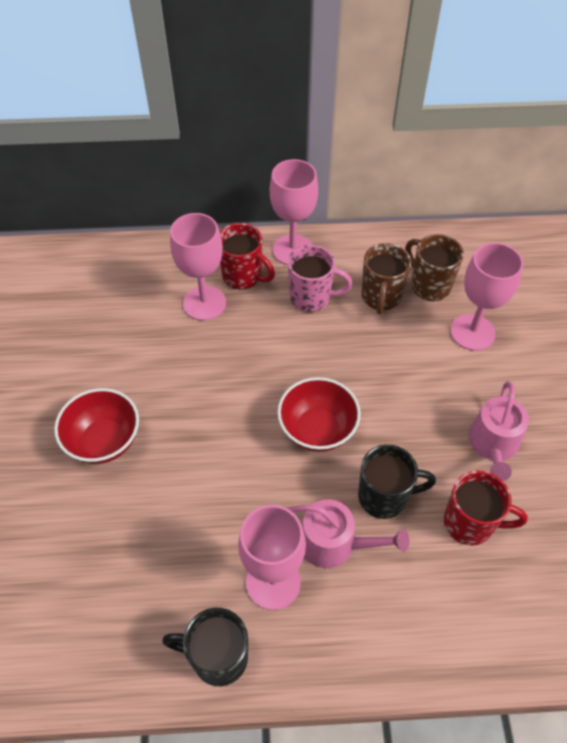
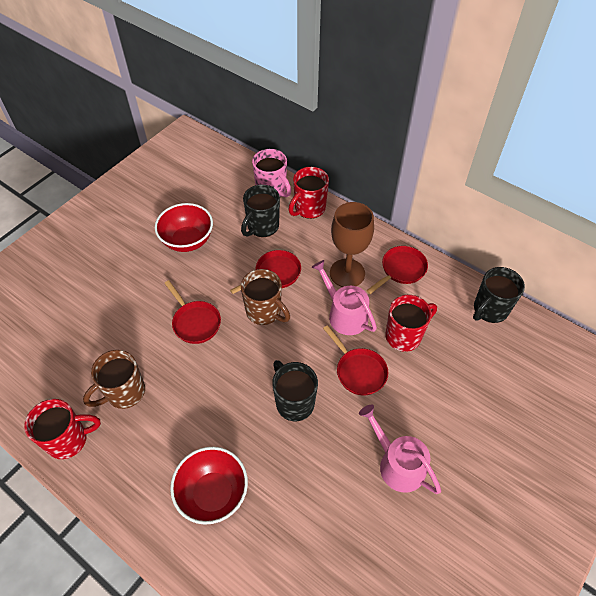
black mug: 2 -> 3
brown goblet: 0 -> 1
pink goblet: 4 -> 0
red mug: 2 -> 3
red pan: 0 -> 4

